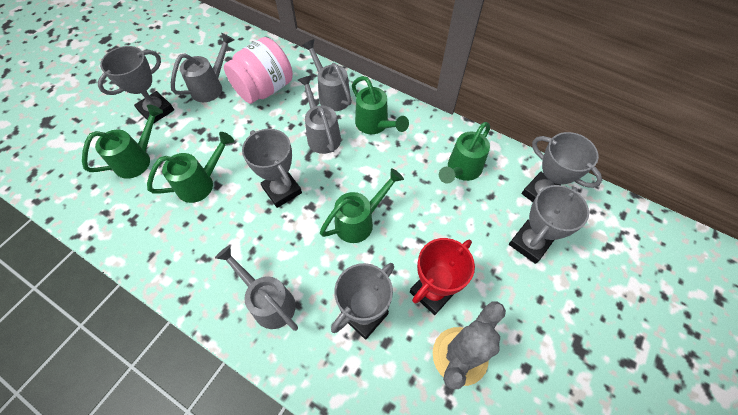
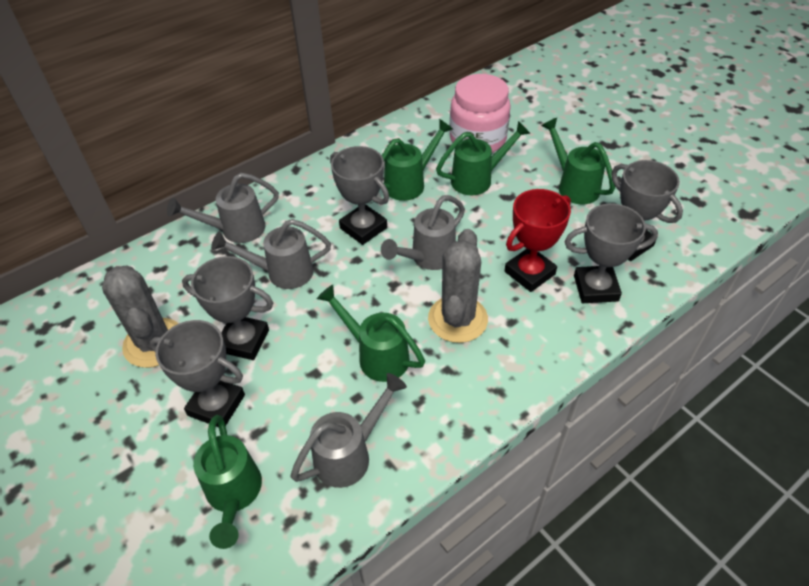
grey cactus: 1 -> 2

